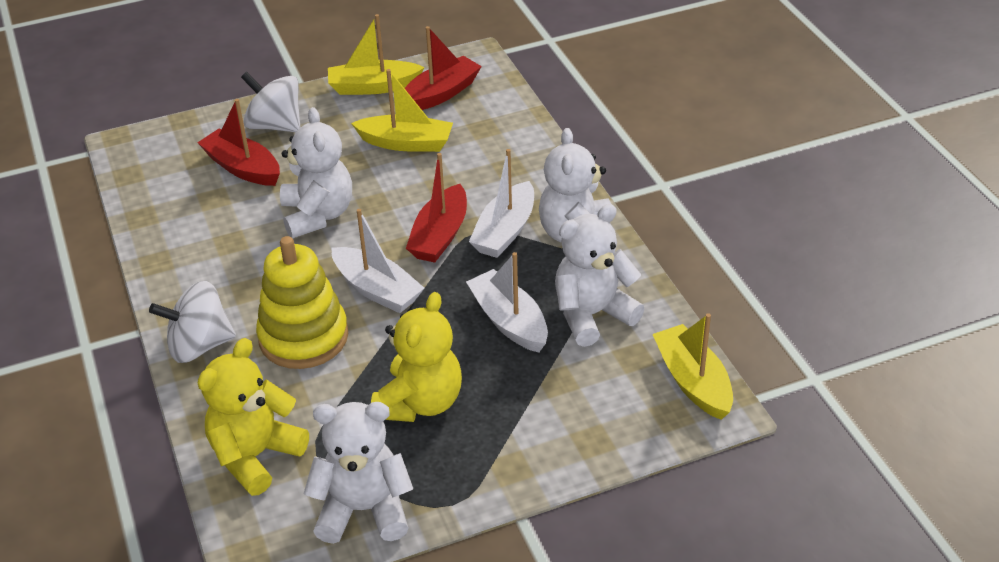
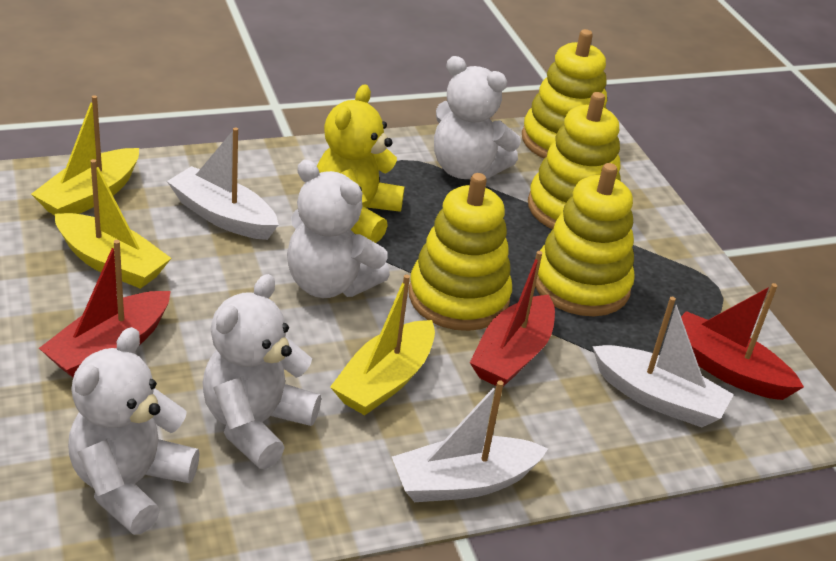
white spinning top: 2 -> 0
yellow stacking toy: 1 -> 4
yellow teddy bear: 2 -> 1

